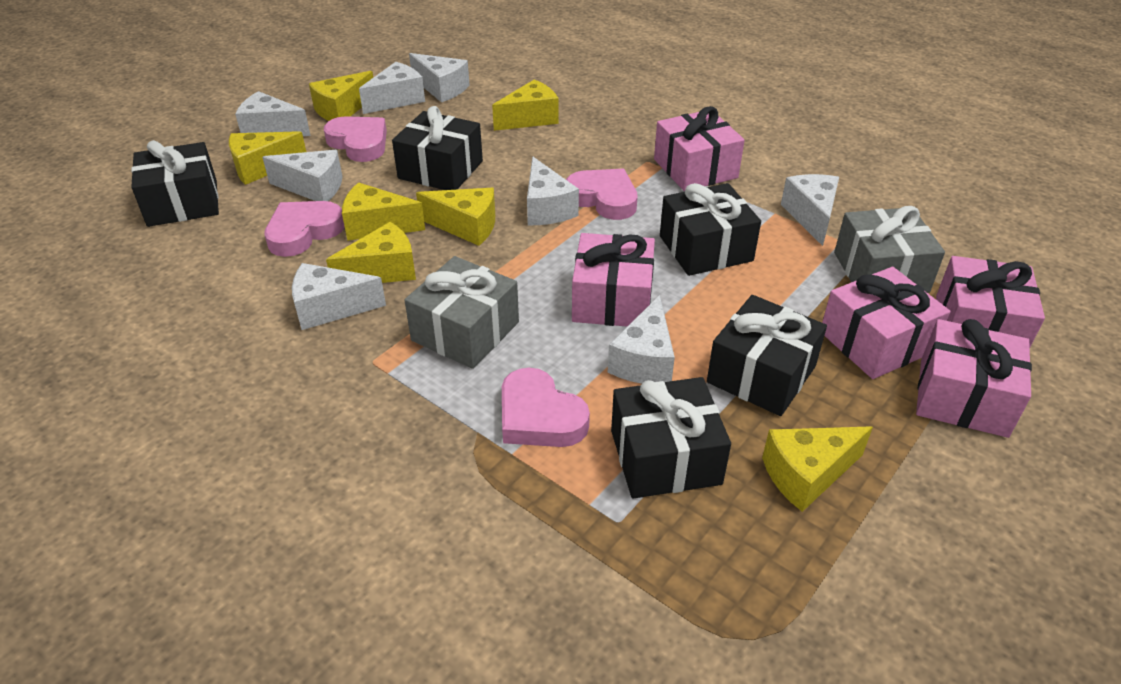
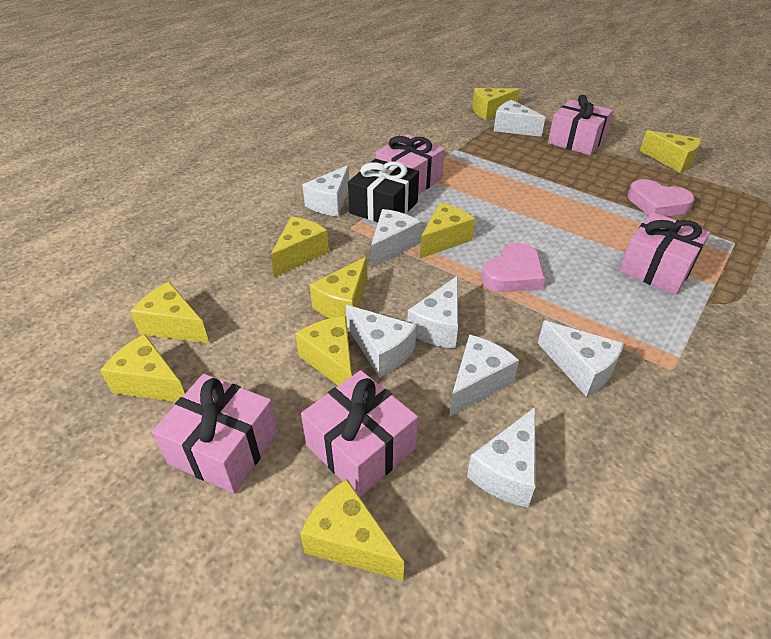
black gift: 5 -> 1
grey gift: 2 -> 0
pink heart: 4 -> 2
yellow cheese: 7 -> 9

